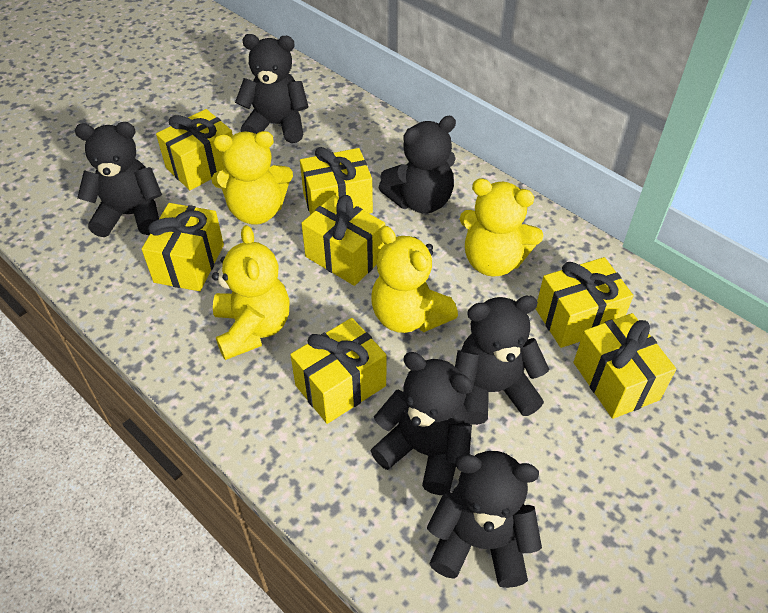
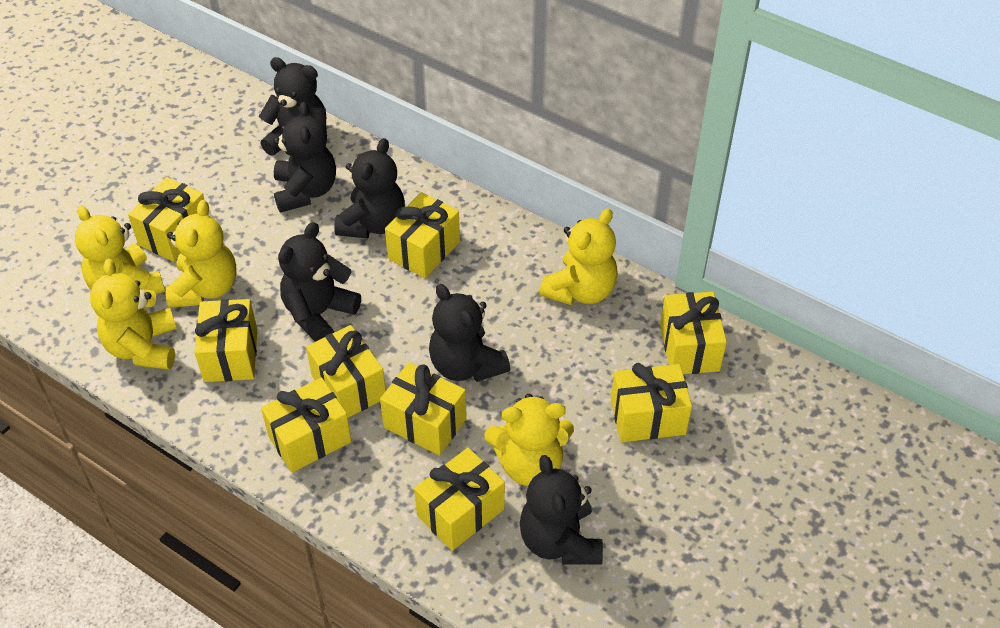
yellow gift: 7 -> 9
yellow teddy bear: 4 -> 5

